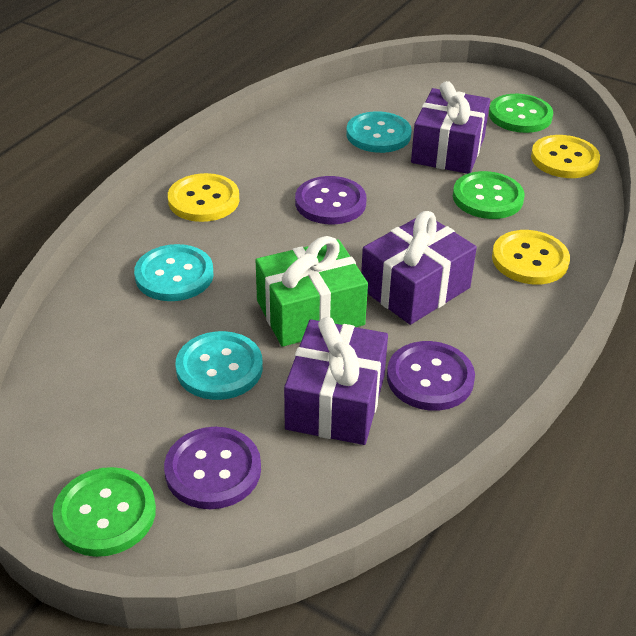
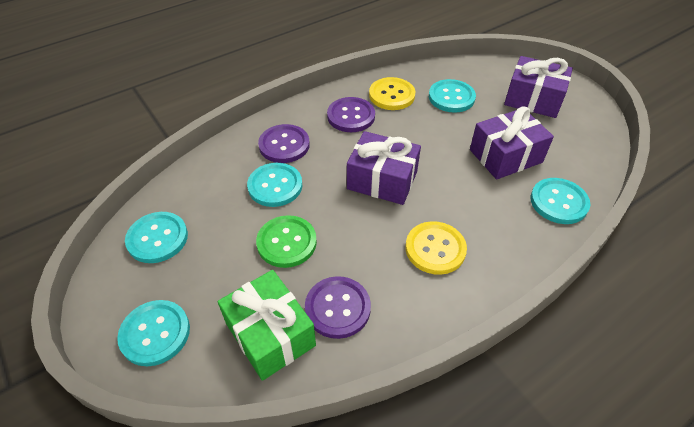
green button: 3 -> 1
turquoise button: 3 -> 5
yellow button: 3 -> 2

